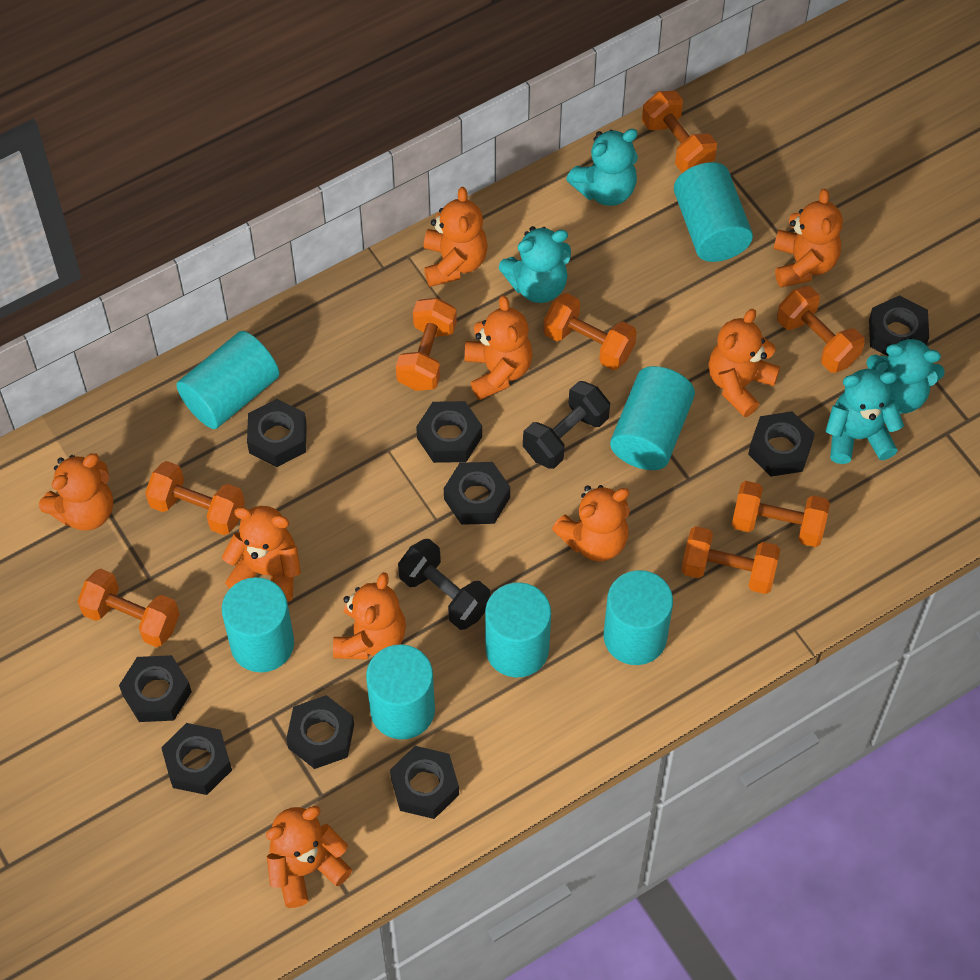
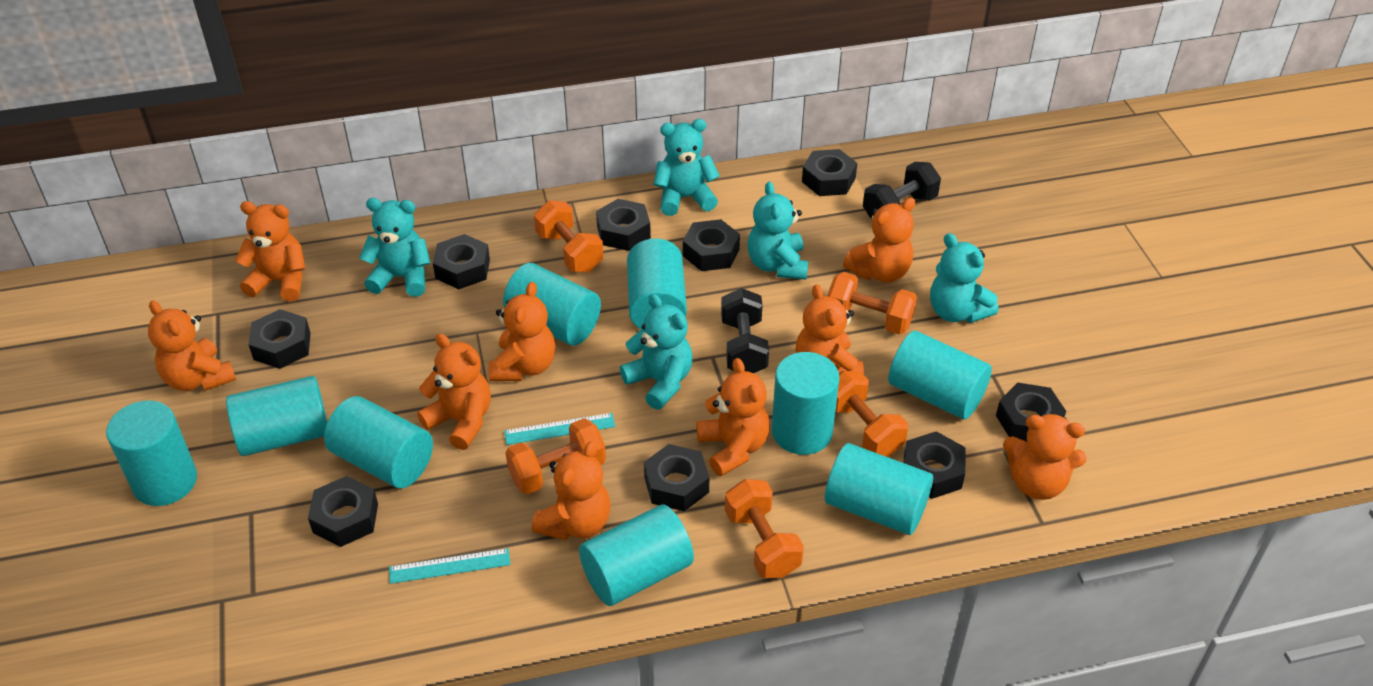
orange dumbbell: 8 -> 5
turquoise cylinder: 7 -> 9
turquoise ruler: 0 -> 2
turquoise teddy bear: 4 -> 5

